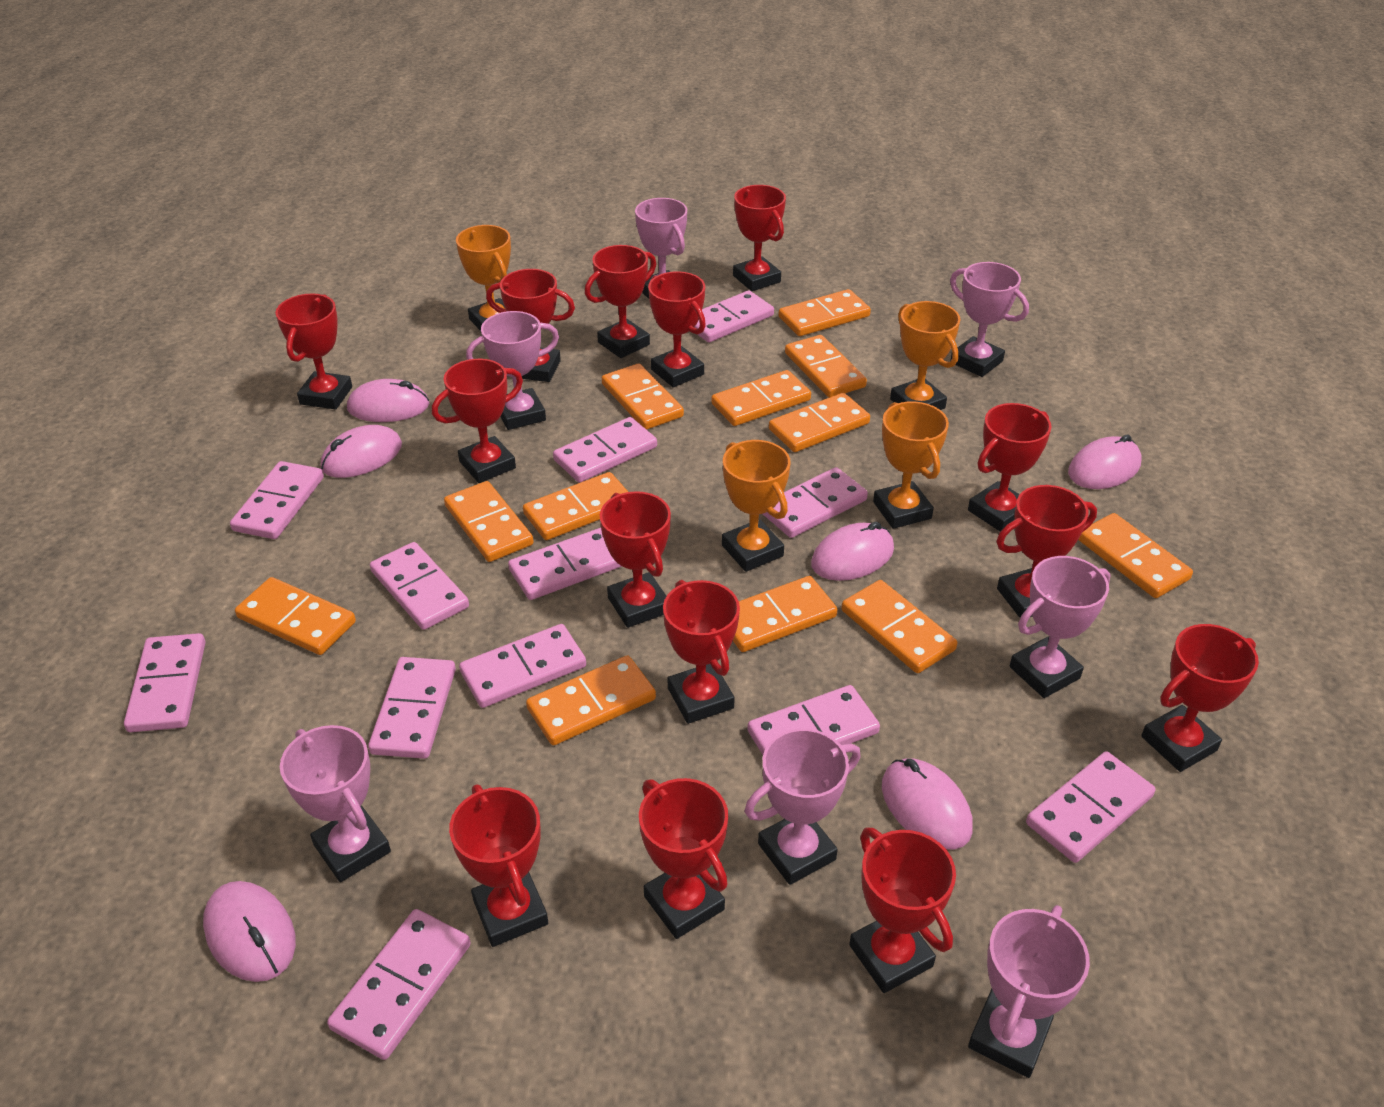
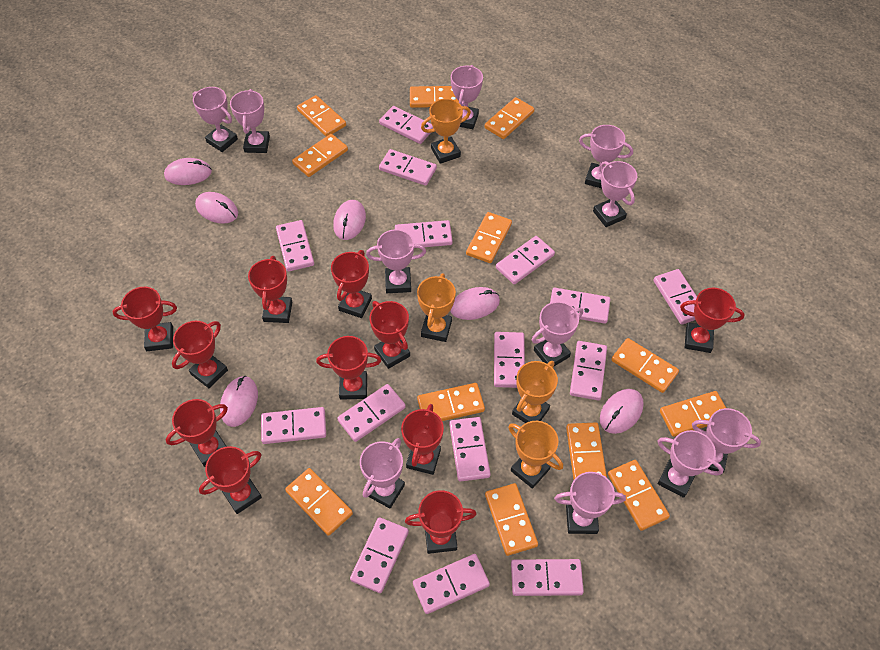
pink domino: 12 -> 15
pink trophy: 7 -> 11
red trophy: 14 -> 11

